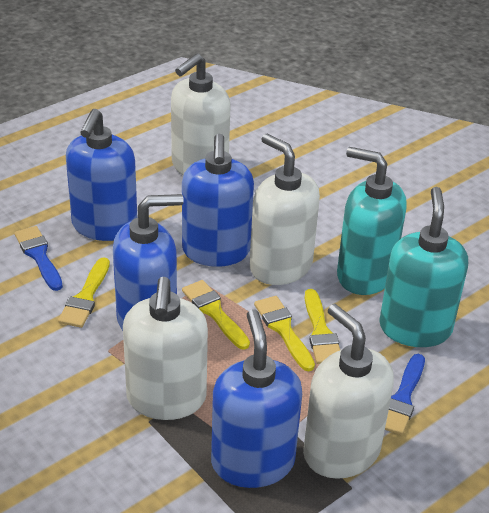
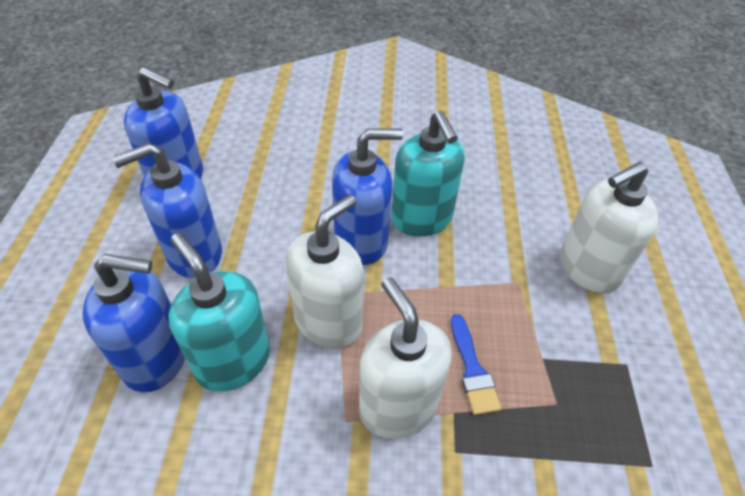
blue brush: 2 -> 1
white soap dispenser: 4 -> 3
yellow brush: 4 -> 0

